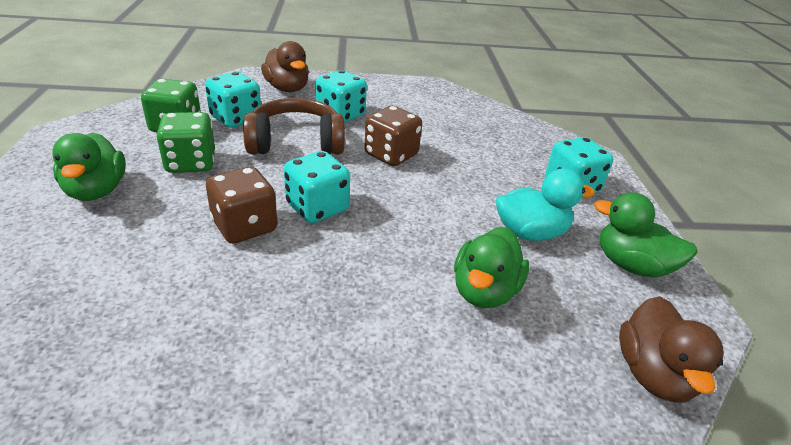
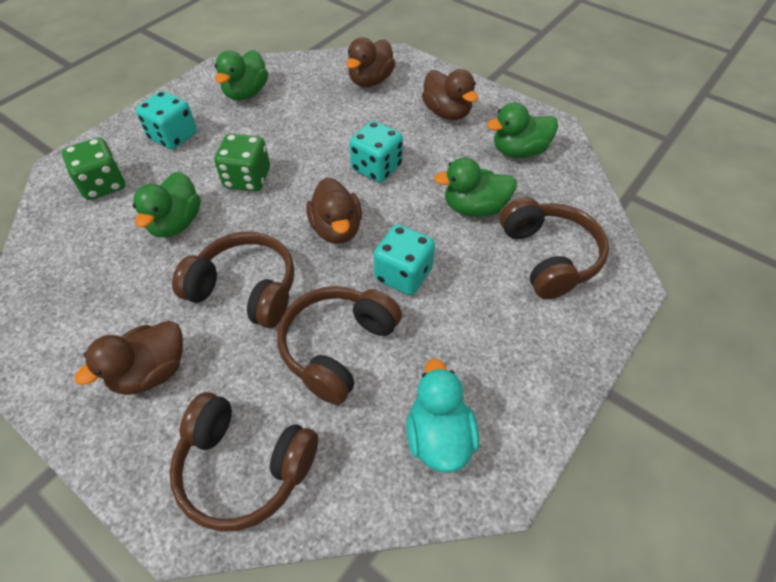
brown dice: 2 -> 0
brown duck: 2 -> 4
brown headphones: 1 -> 4
green duck: 3 -> 4
turquoise dice: 4 -> 3

